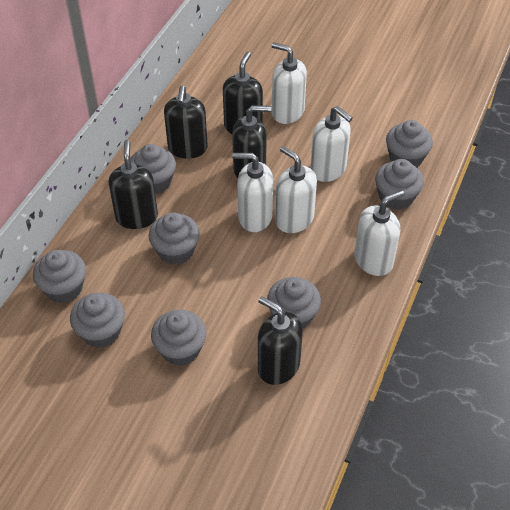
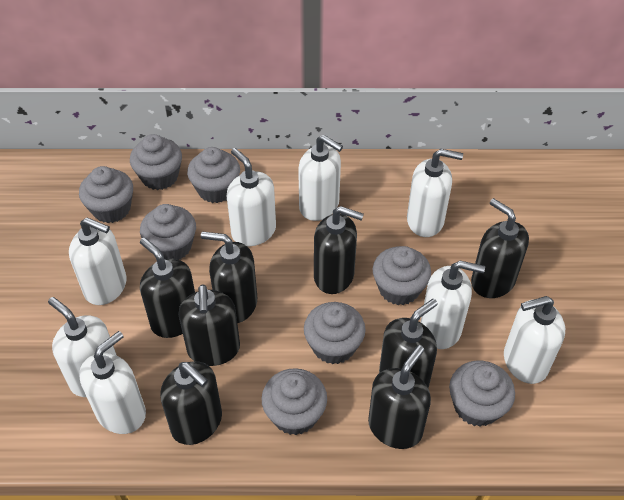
black soap dispenser: 5 -> 8
white soap dispenser: 5 -> 8

